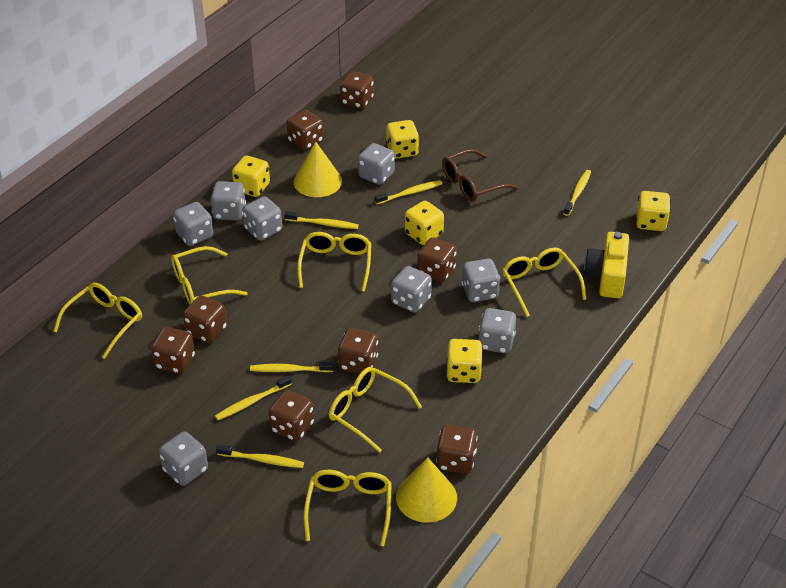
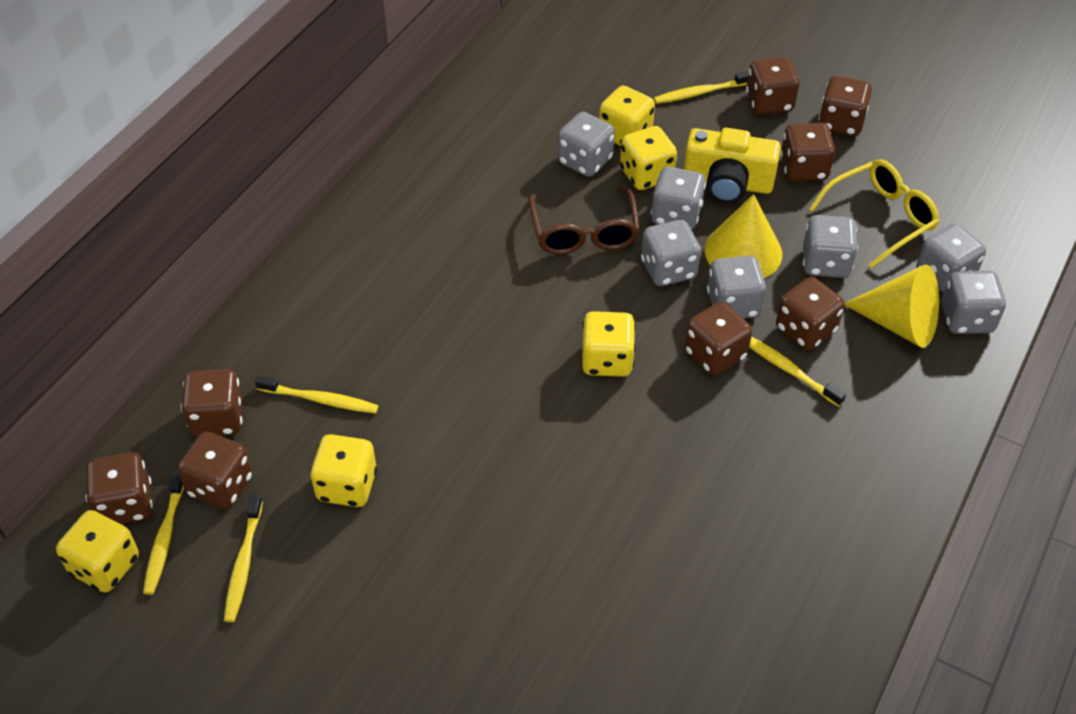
grey dice: 8 -> 7
yellow glasses: 6 -> 1
yellow toothbrush: 6 -> 5

